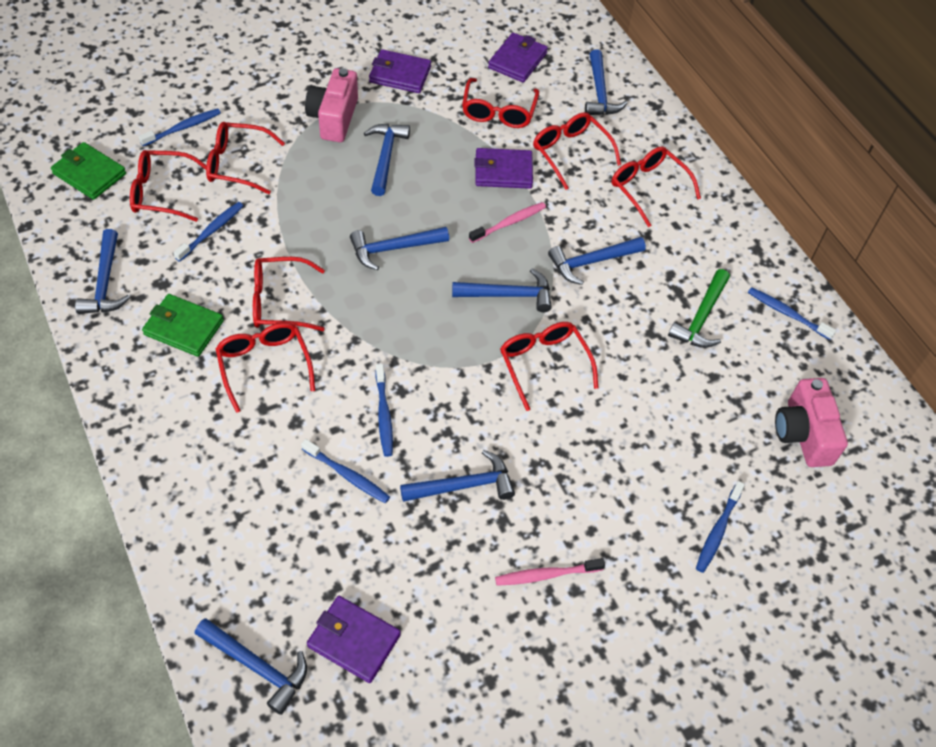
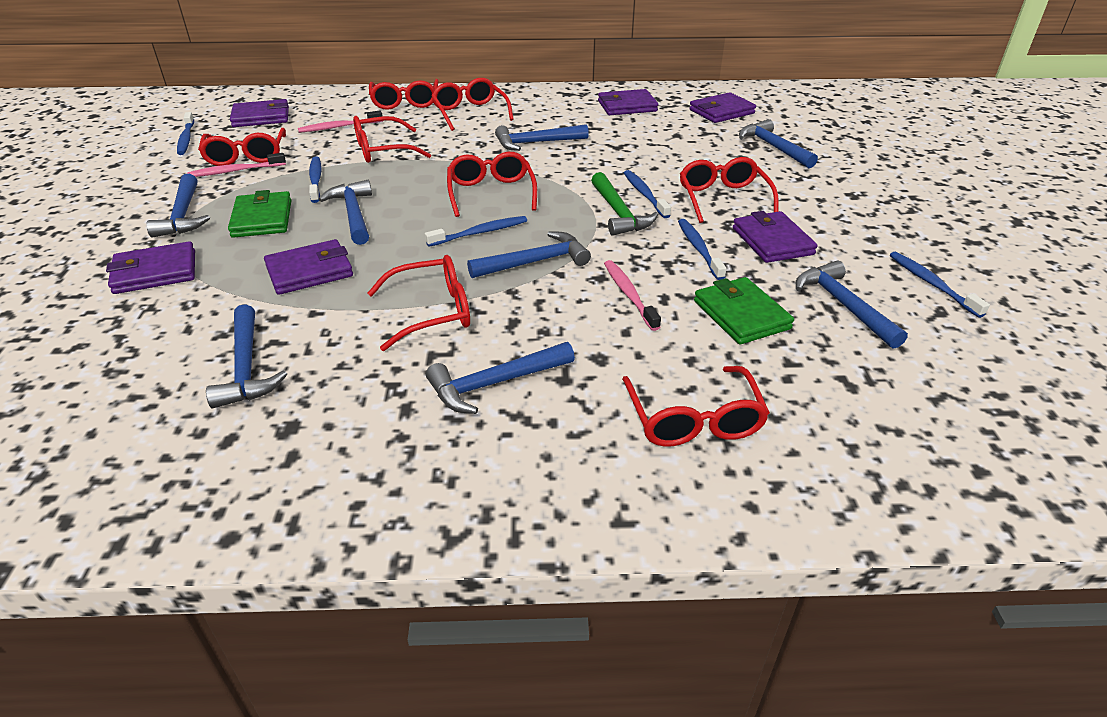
pink camera: 2 -> 0
pink toothbrush: 2 -> 3
purple wallet: 4 -> 6

